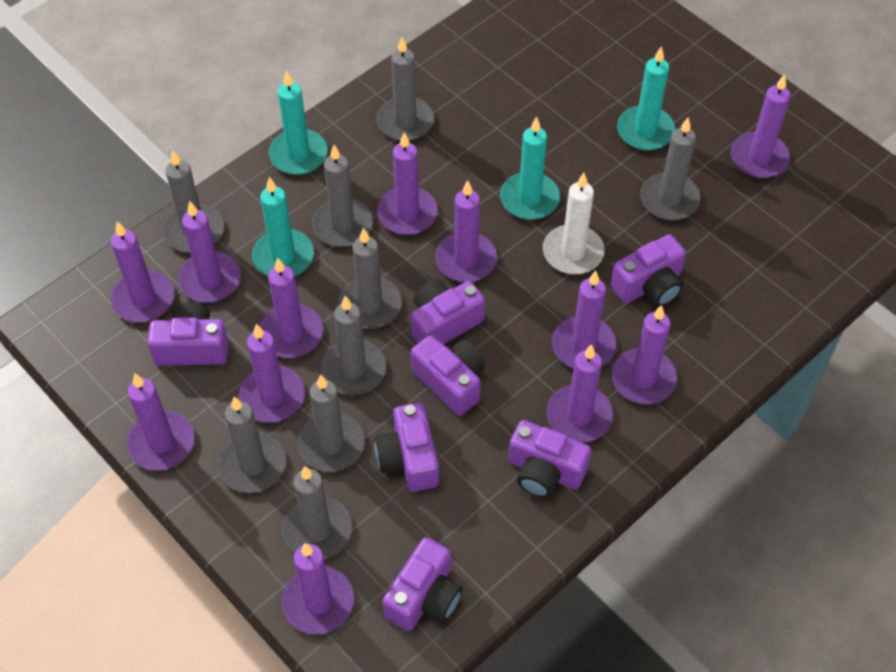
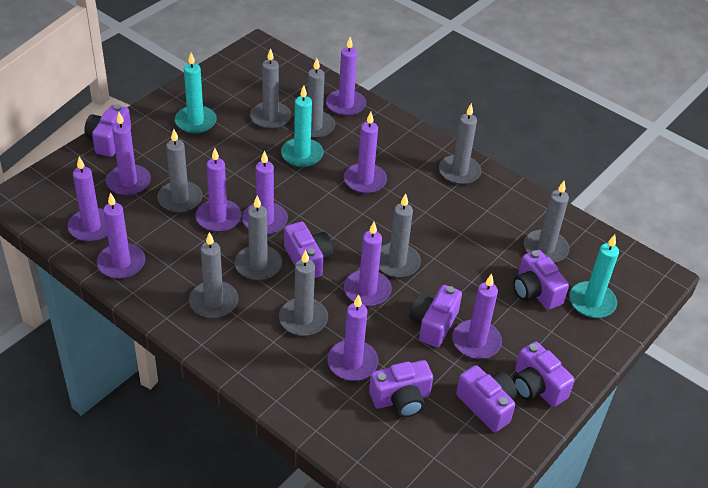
purple candle: 12 -> 10
turquoise candle: 4 -> 3
white candle: 1 -> 0

